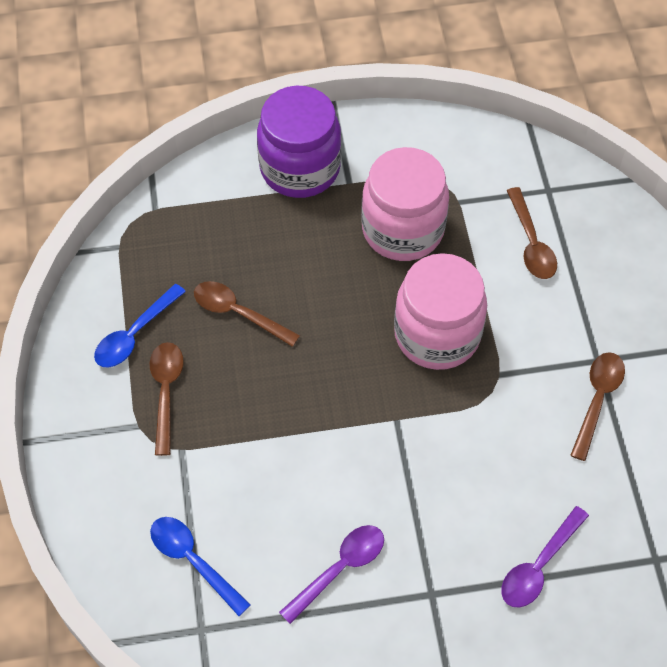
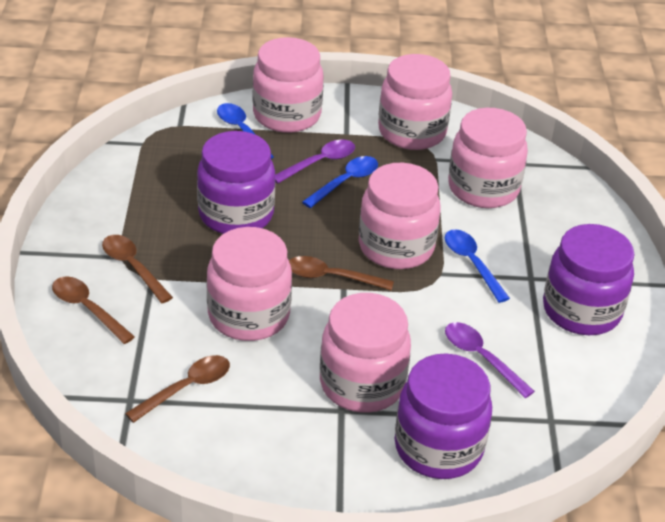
blue spoon: 2 -> 3
pink jar: 2 -> 6
purple jar: 1 -> 3

